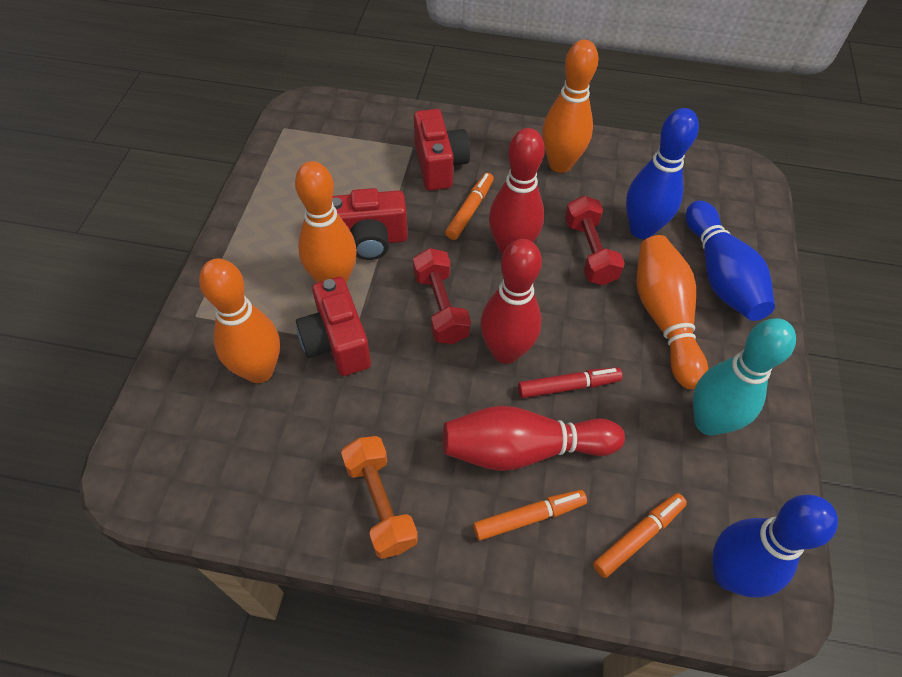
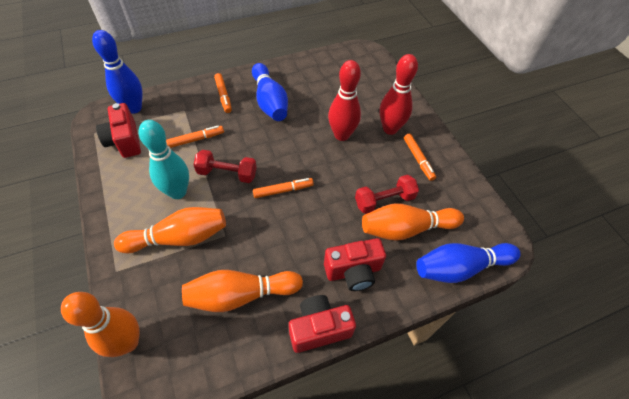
orange dumbbell: 1 -> 0
orange marker: 3 -> 4
red bowling pin: 3 -> 2
red marker: 1 -> 0

